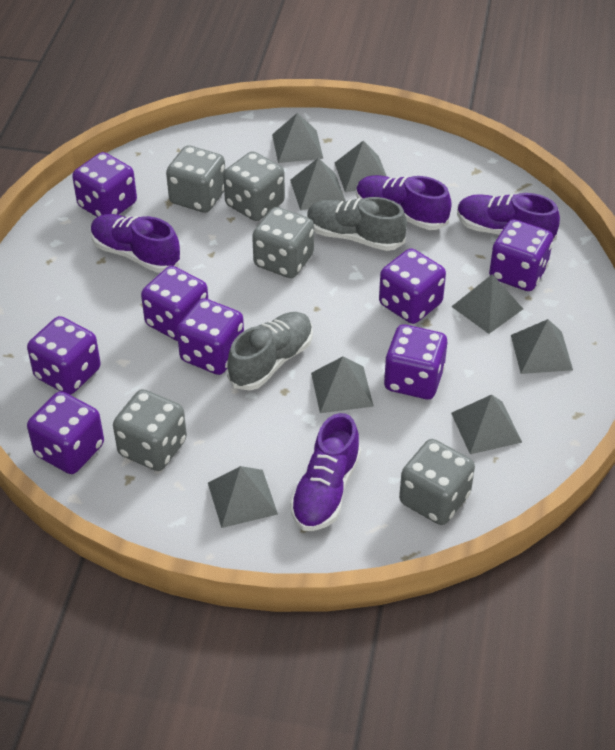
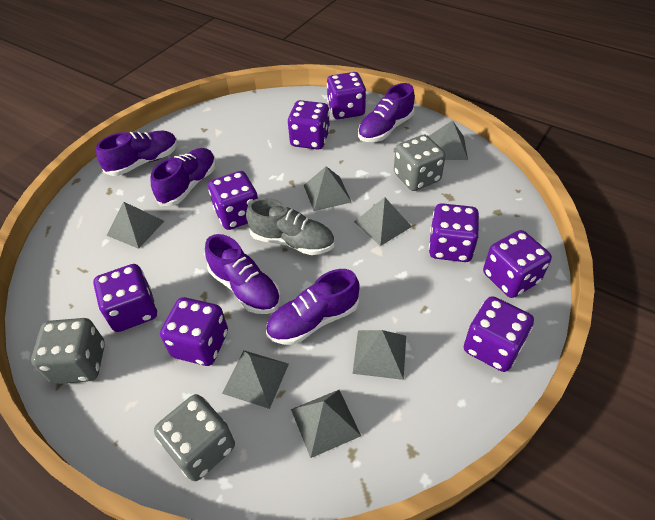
grey dice: 5 -> 3
grey pyramid: 8 -> 7
grey shoe: 2 -> 1
purple shoe: 4 -> 5

